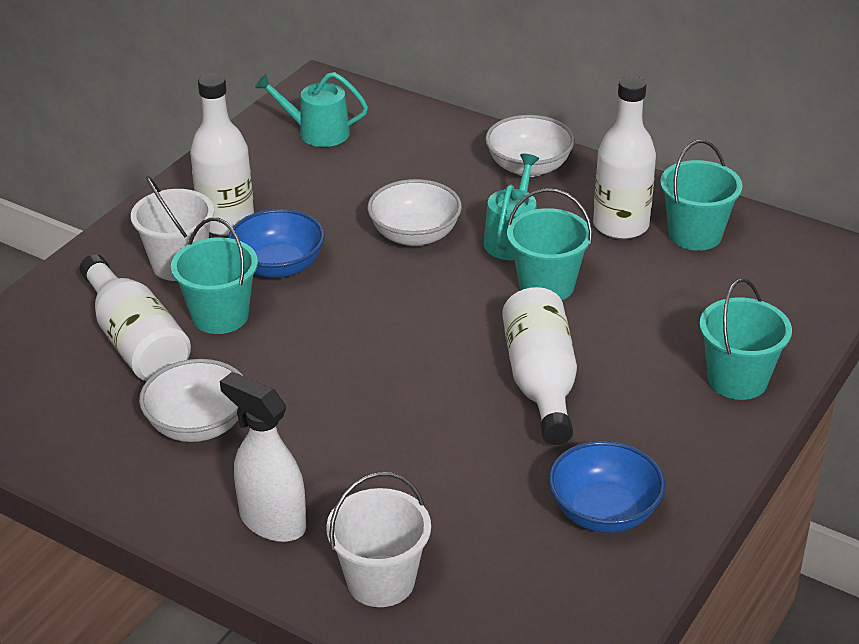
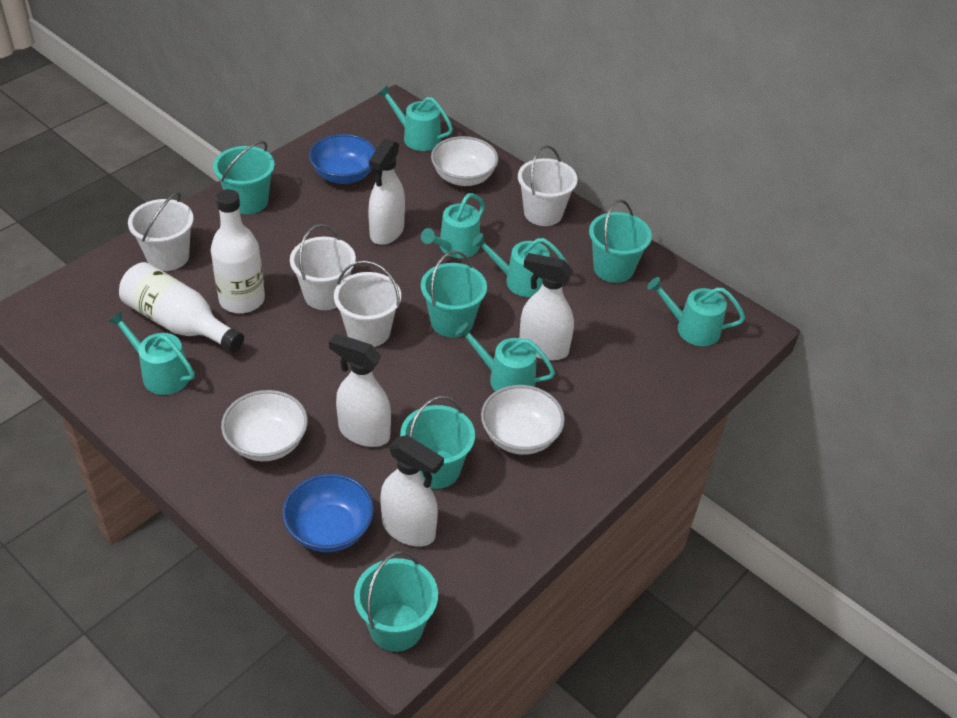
turquoise bucket: 4 -> 5
turquoise watering can: 2 -> 6
white bottle: 4 -> 2
white bucket: 2 -> 4
white spray bottle: 1 -> 4

